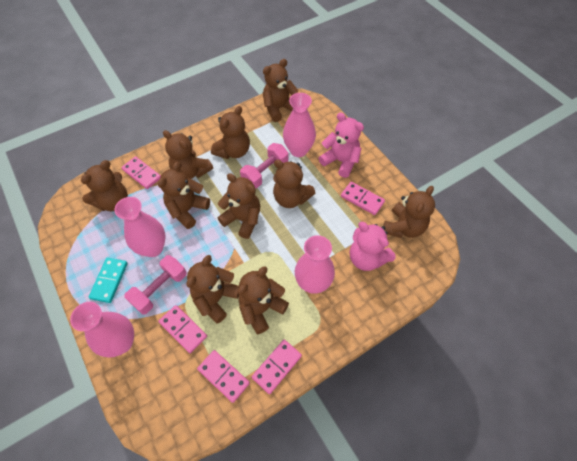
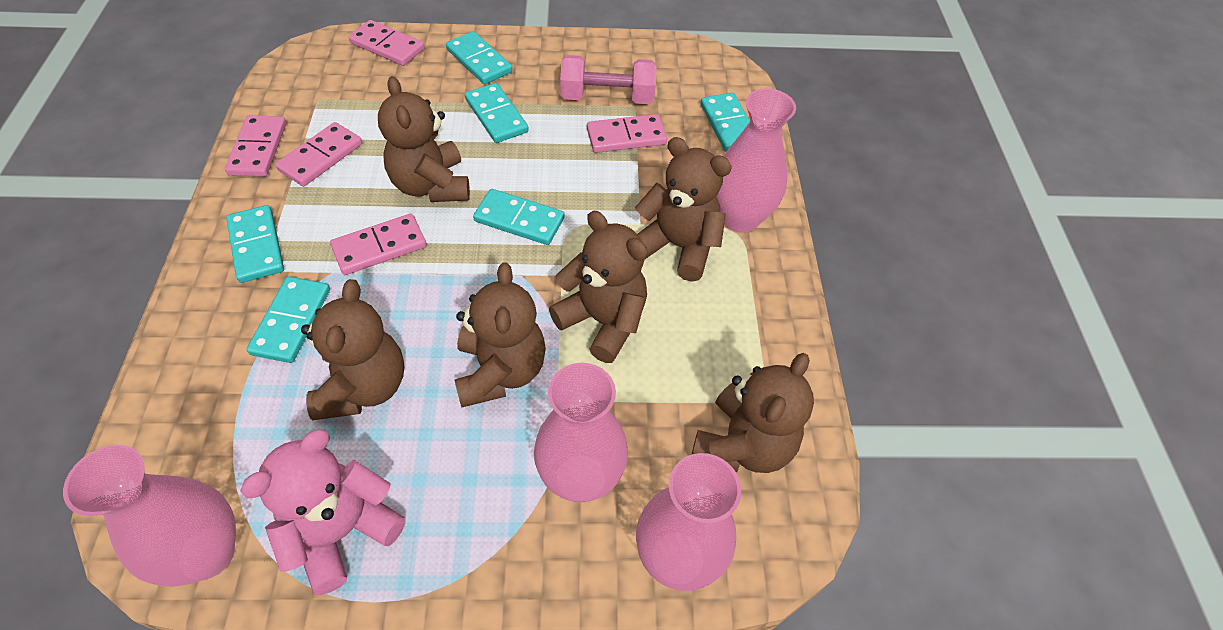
brown teddy bear: 10 -> 6
pink dumbbell: 2 -> 1
pink teddy bear: 2 -> 1
turquoise domino: 1 -> 6

